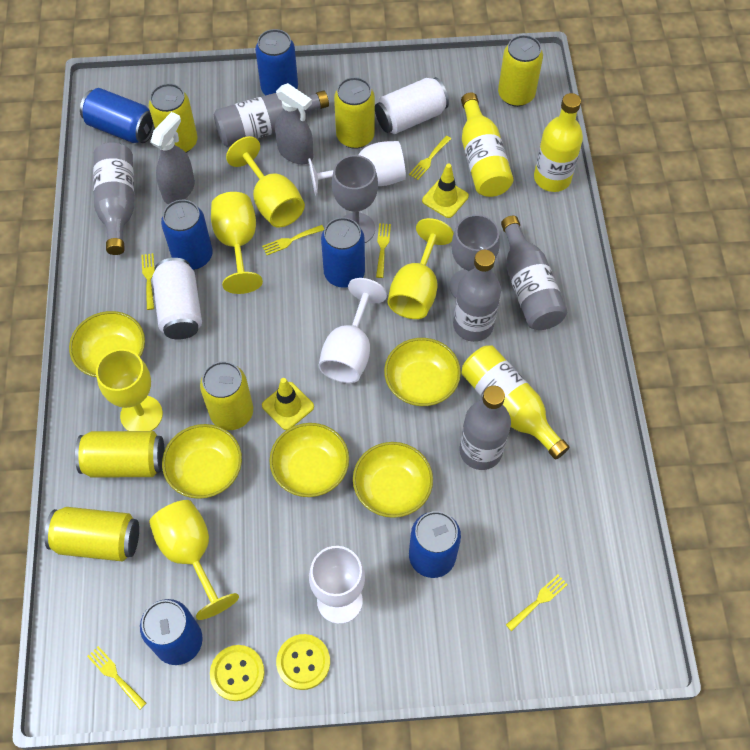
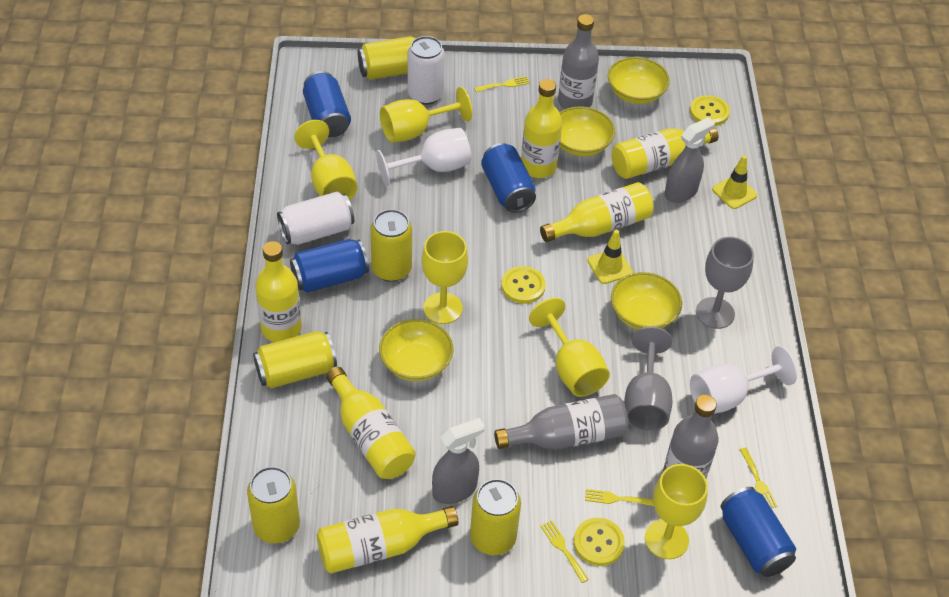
blue can: 6 -> 4
grey bottle: 5 -> 3
white goblet: 3 -> 2
yellow bottle: 3 -> 6
yellow bowl: 5 -> 4
yellow button: 2 -> 3
yellow can: 6 -> 5
yellow fork: 6 -> 4

